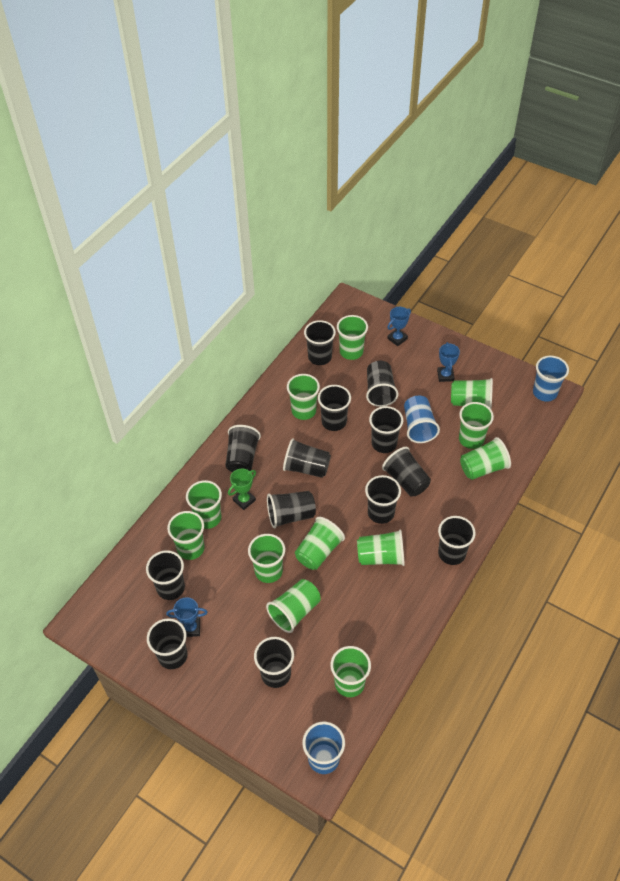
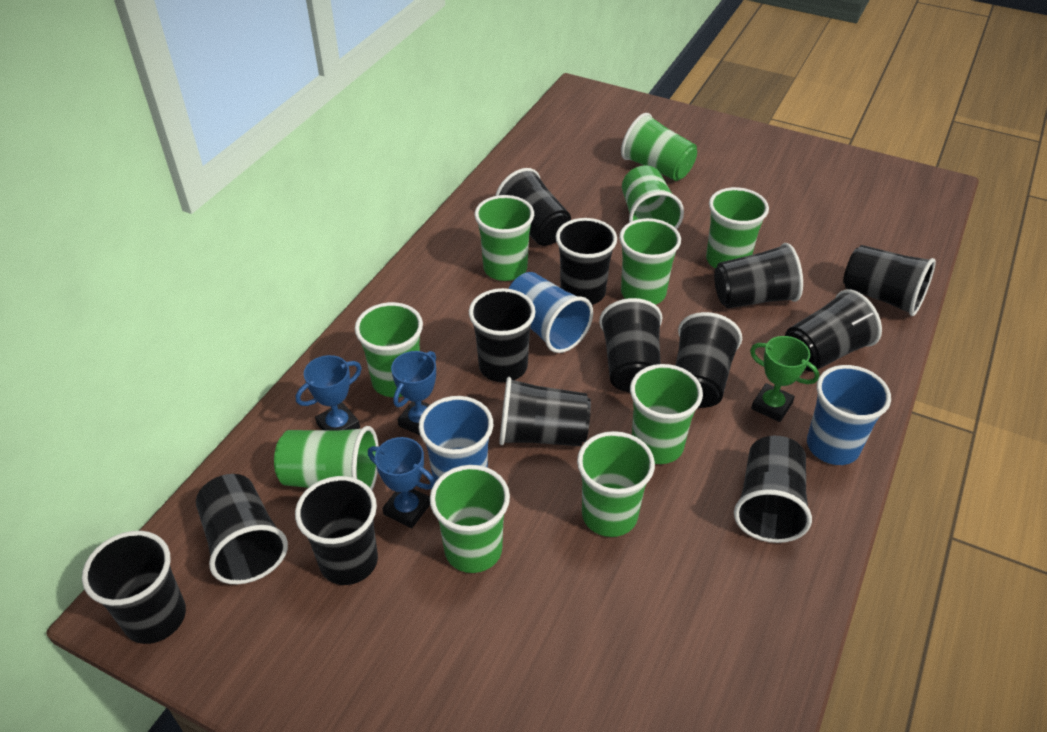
green cup: 12 -> 10

